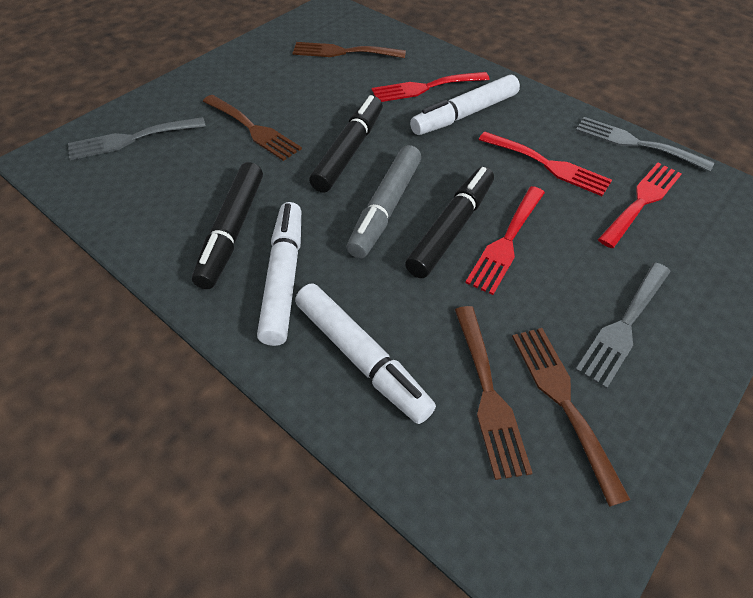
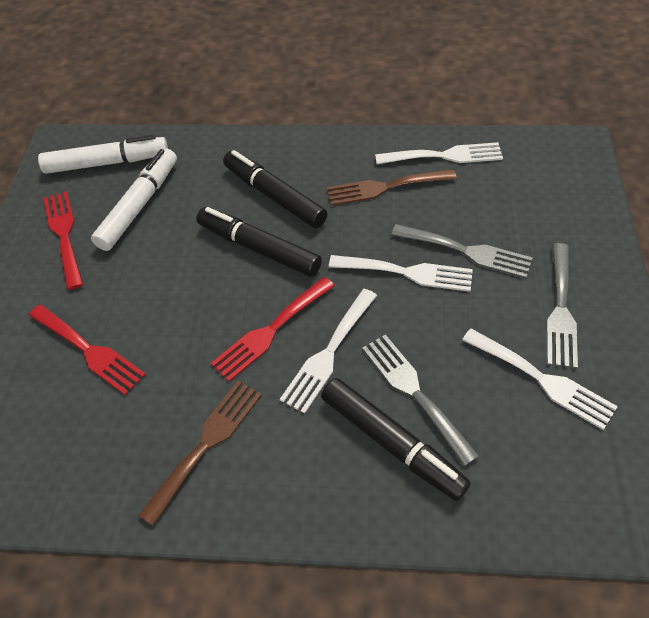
brown fork: 4 -> 2
grey marker: 1 -> 0
red fork: 4 -> 3
white fork: 0 -> 4
white marker: 3 -> 2

